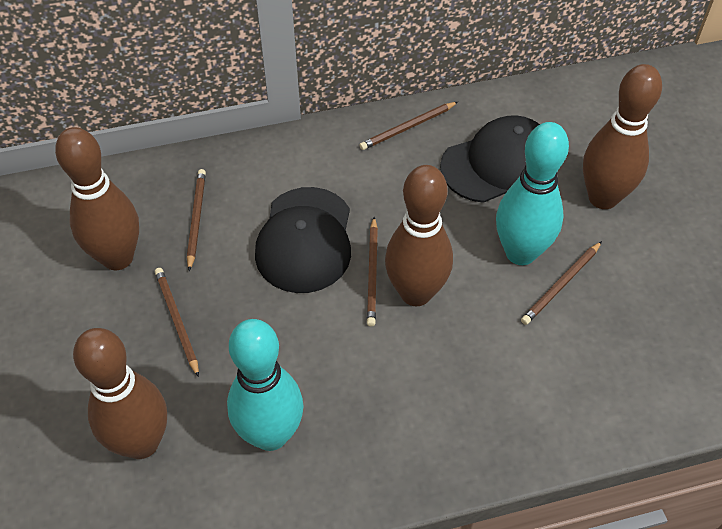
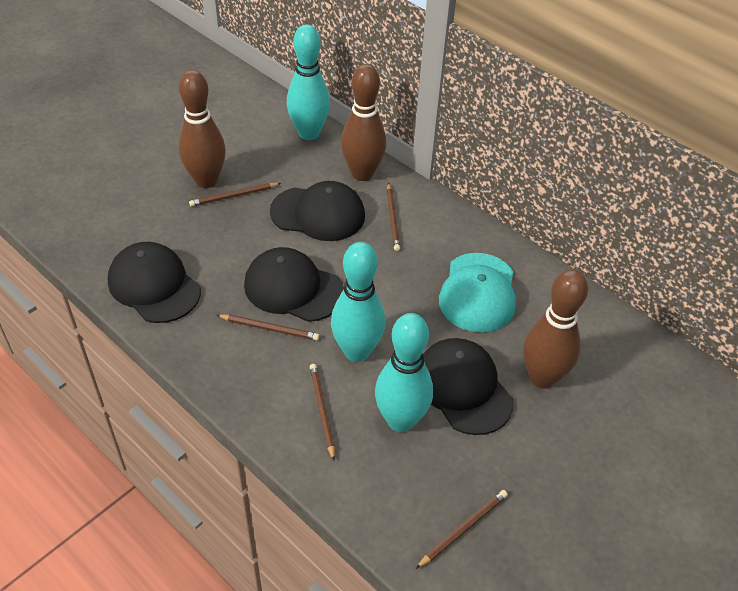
black cap: 2 -> 4
brown bowling pin: 4 -> 3
turquoise bowling pin: 2 -> 3
turquoise cap: 0 -> 1

